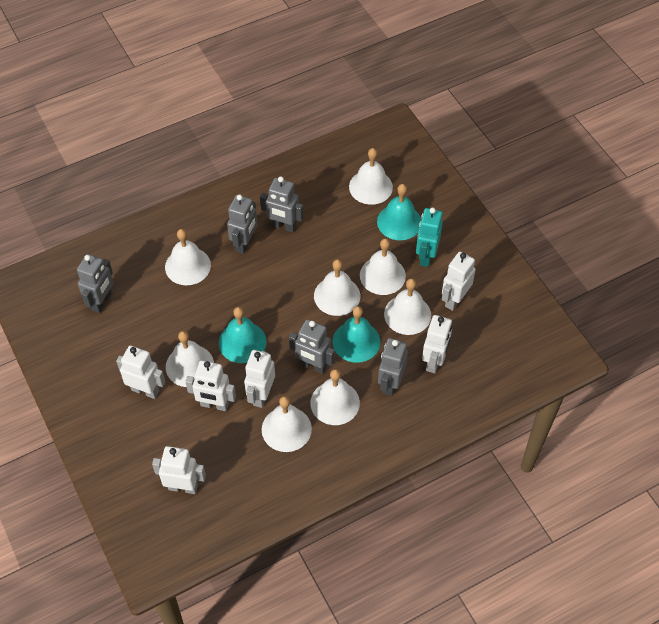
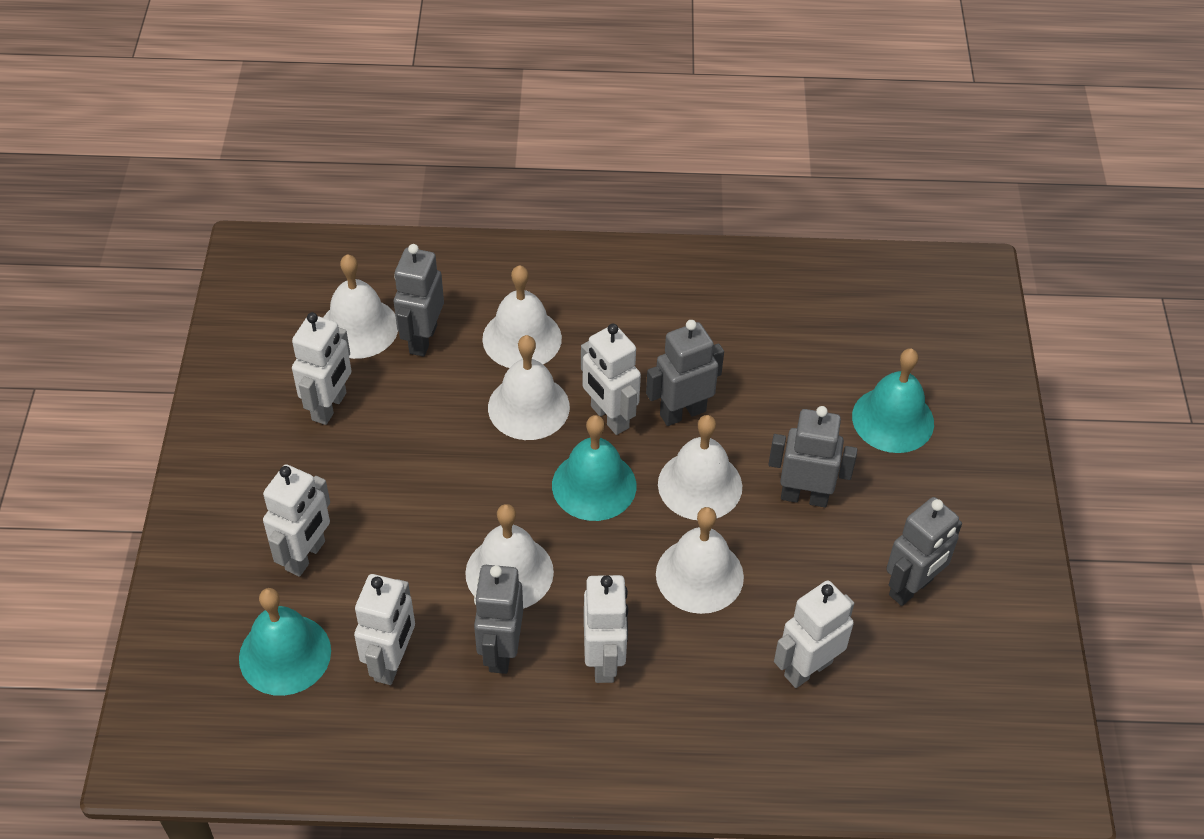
turquoise robot: 1 -> 0
white bell: 8 -> 6

